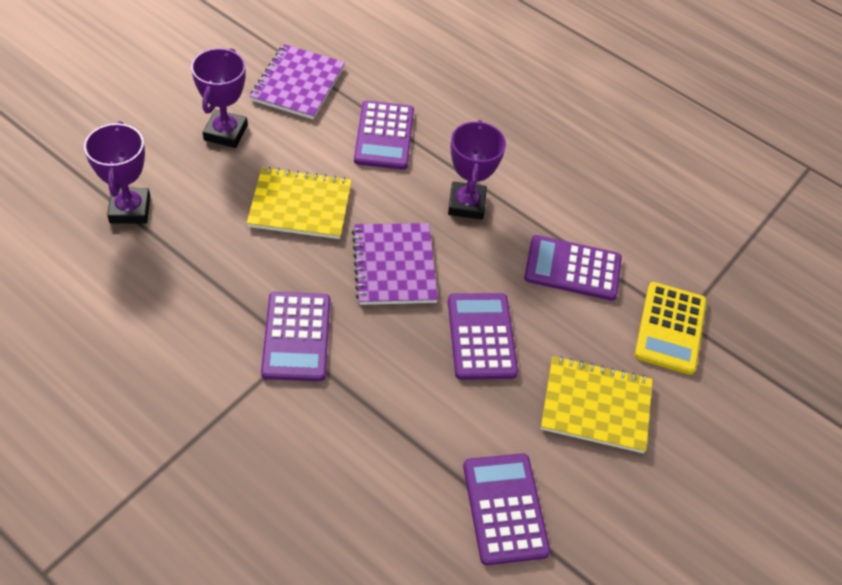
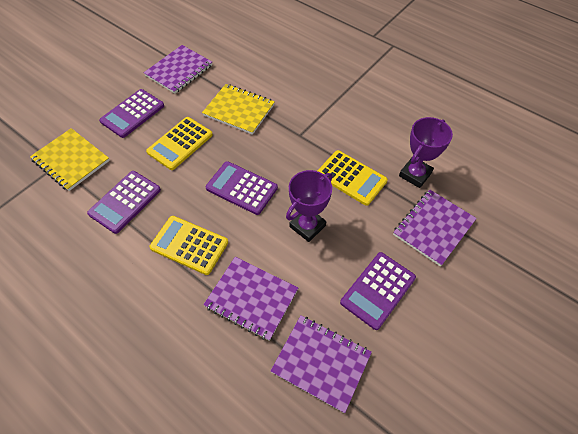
purple calculator: 5 -> 4
purple notebook: 2 -> 4
purple trophy: 3 -> 2
yellow calculator: 1 -> 3

